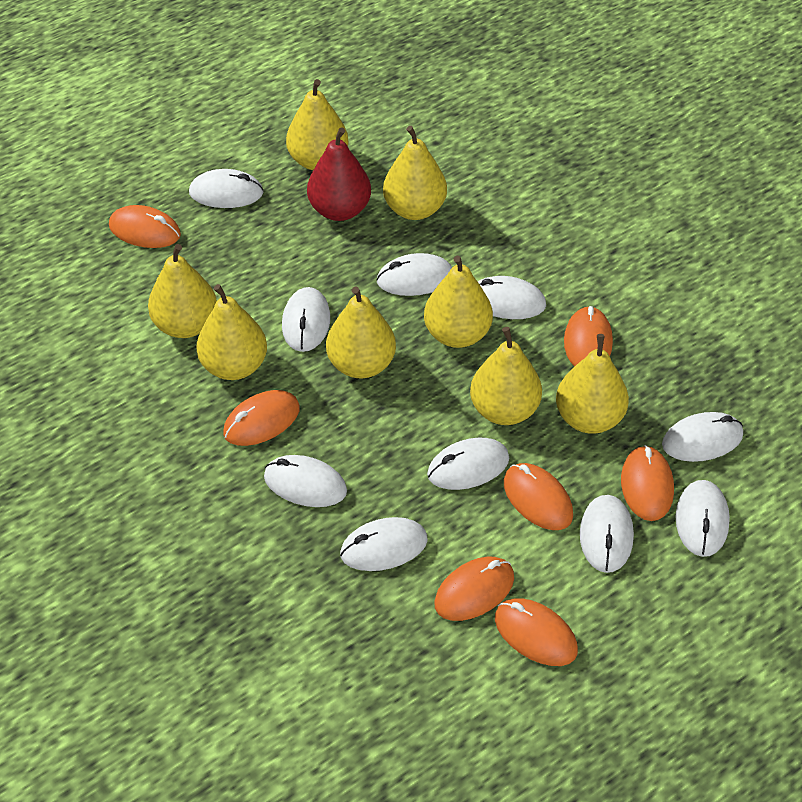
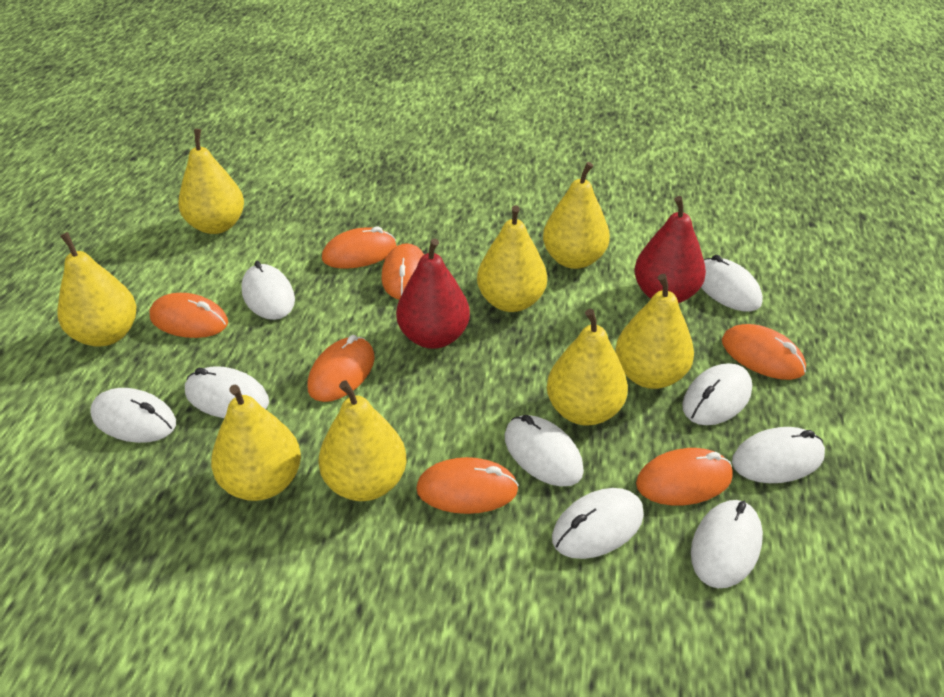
red pear: 1 -> 2
white mouse: 10 -> 9

